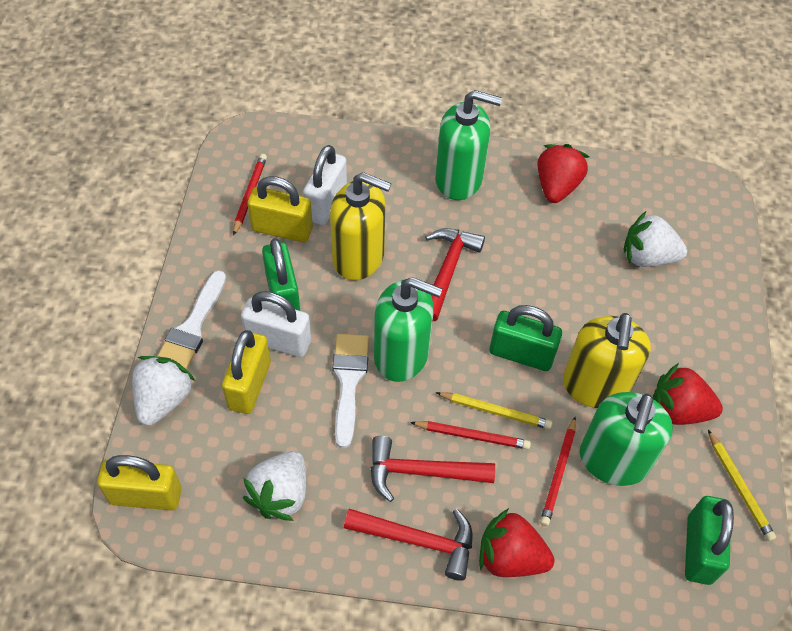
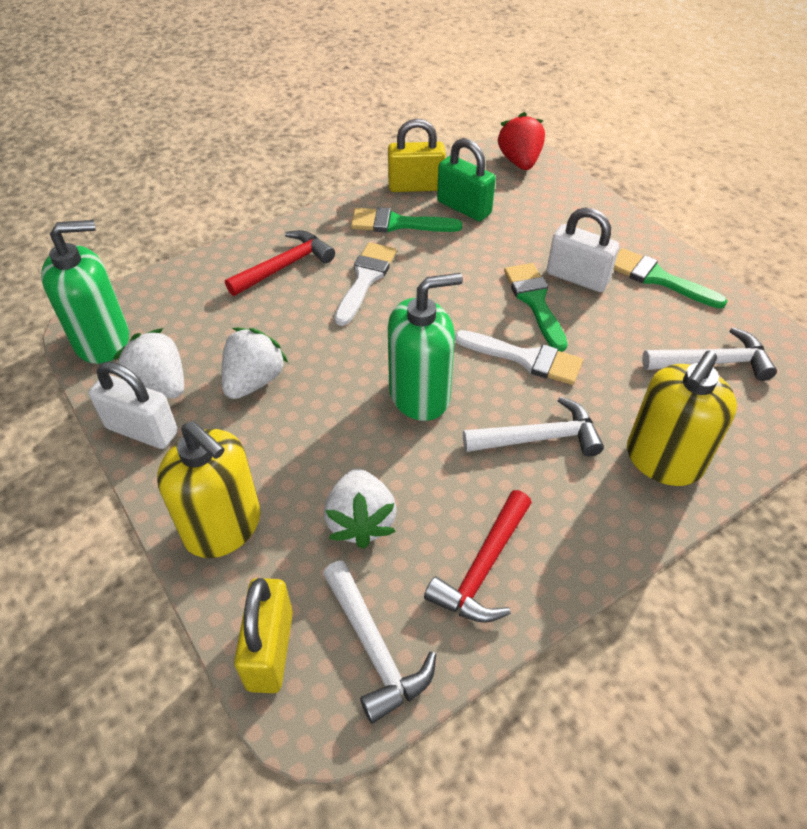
green brush: 0 -> 3
green padlock: 3 -> 1
green soap dispenser: 3 -> 2
red hammer: 3 -> 2
red pencil: 3 -> 0
red strawberry: 3 -> 1
white hammer: 0 -> 3
yellow padlock: 3 -> 2
yellow pencil: 2 -> 0

